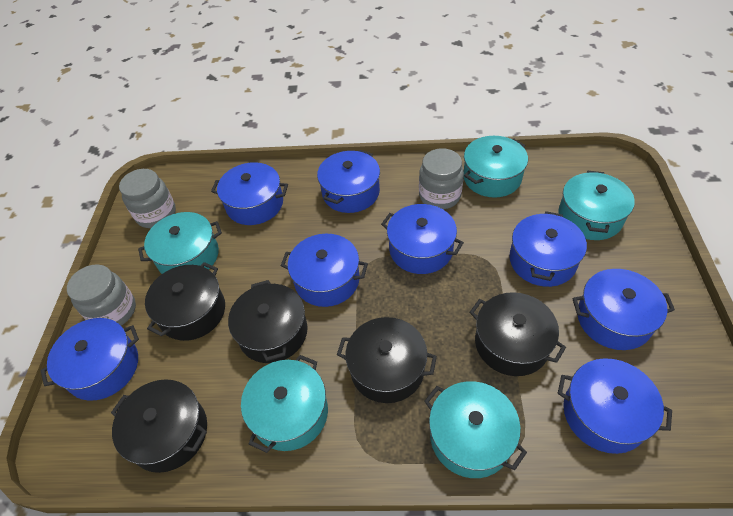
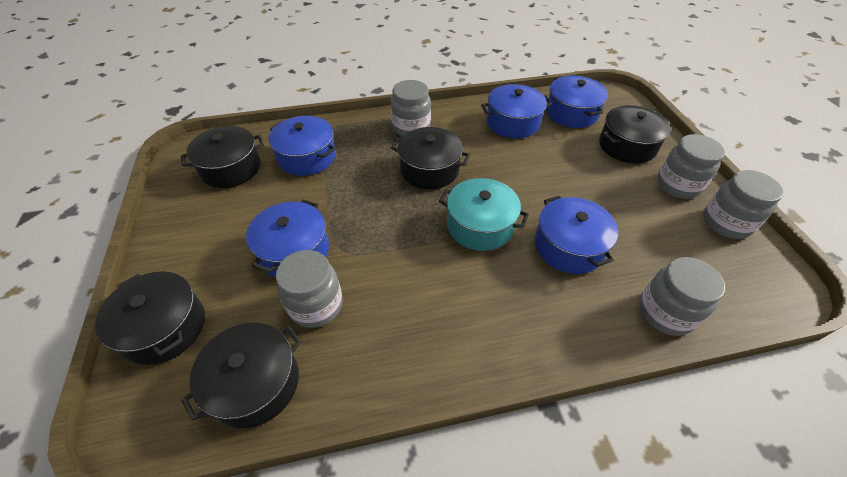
blue pot: 8 -> 5
grey jar: 3 -> 5
turquoise pot: 5 -> 1

